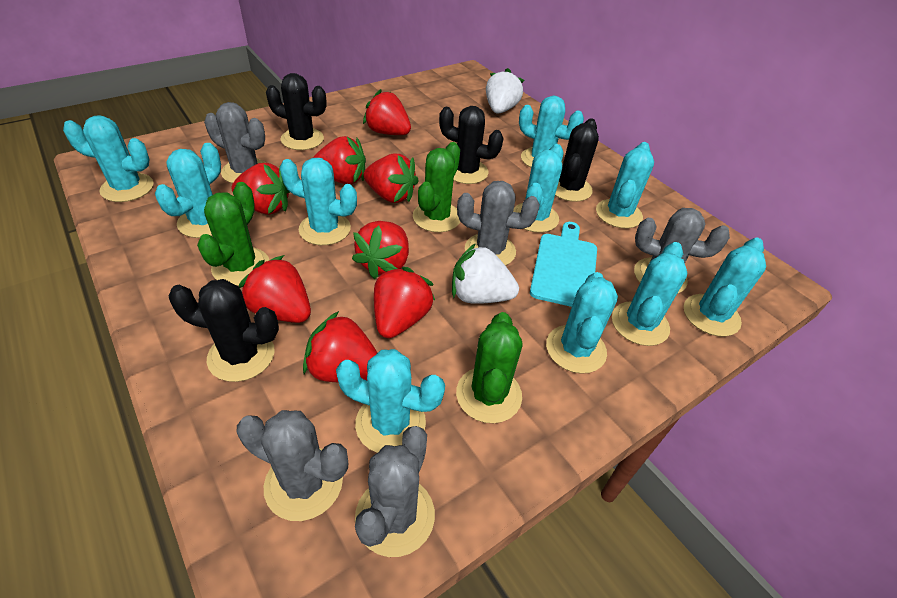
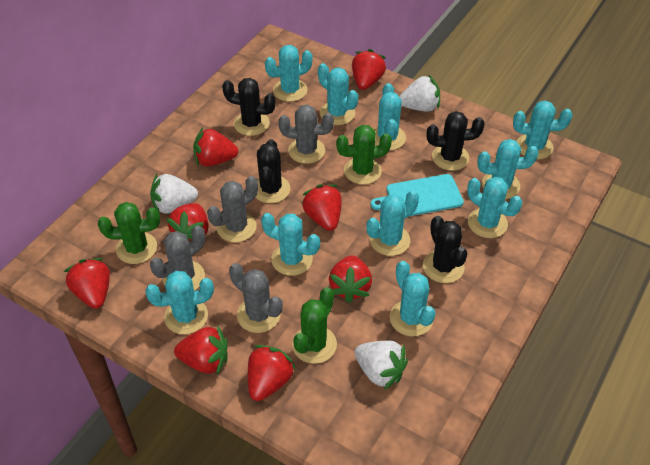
grey cactus: 5 -> 4
white strawberry: 2 -> 3

